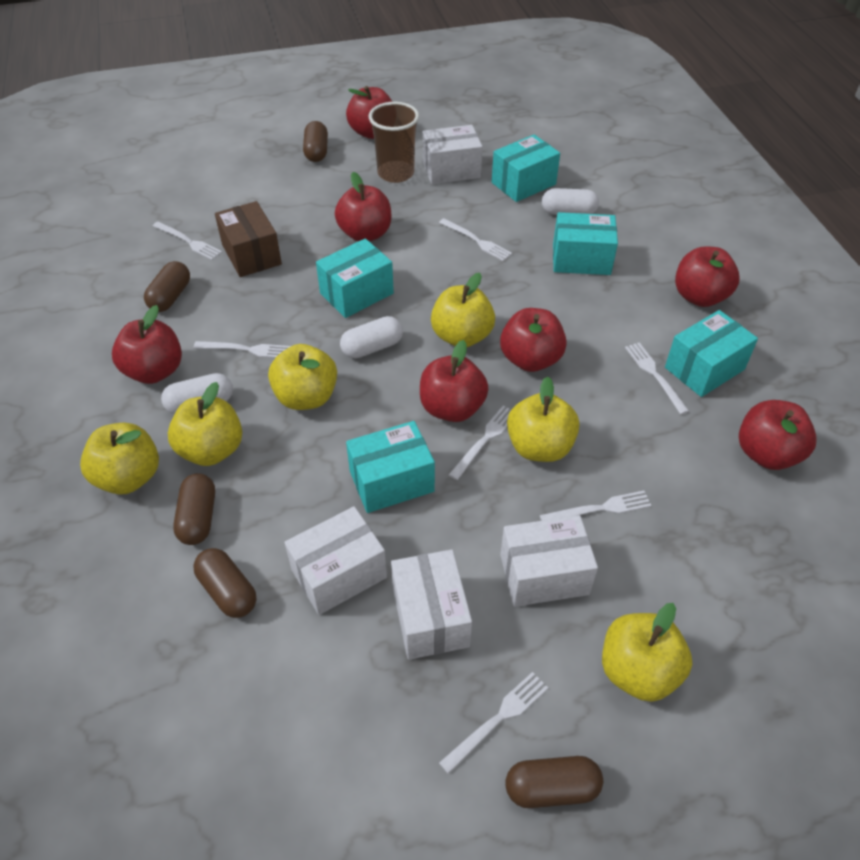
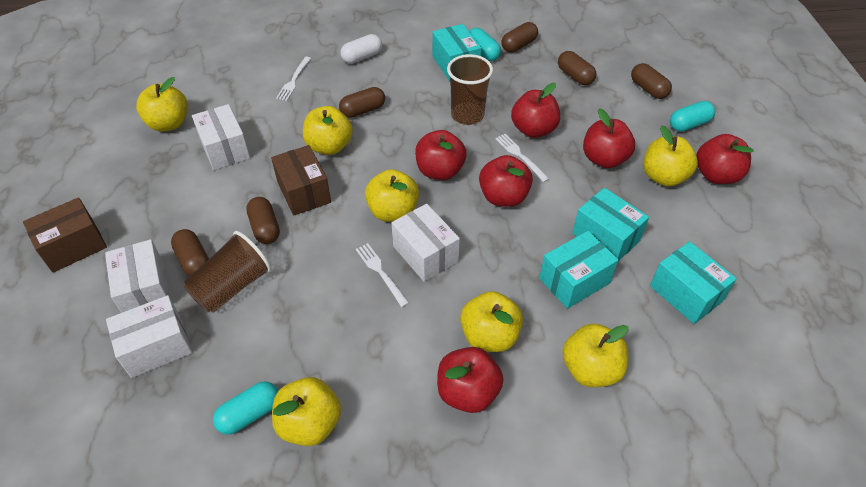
brown box: 1 -> 2
brown capsule: 5 -> 6
brown cup: 1 -> 2
red apple: 7 -> 6
turquoise box: 5 -> 4
turquoise capsule: 0 -> 3
white capsule: 3 -> 1
white fork: 7 -> 3
yellow apple: 6 -> 7

